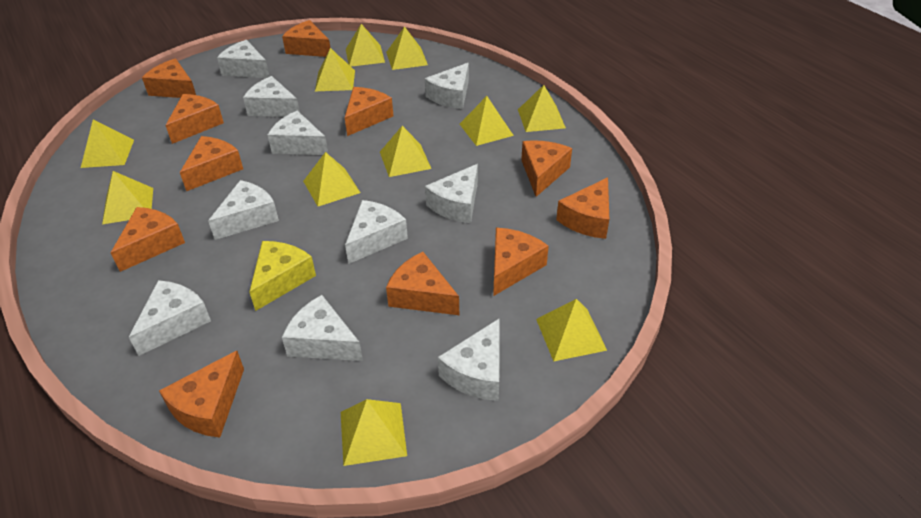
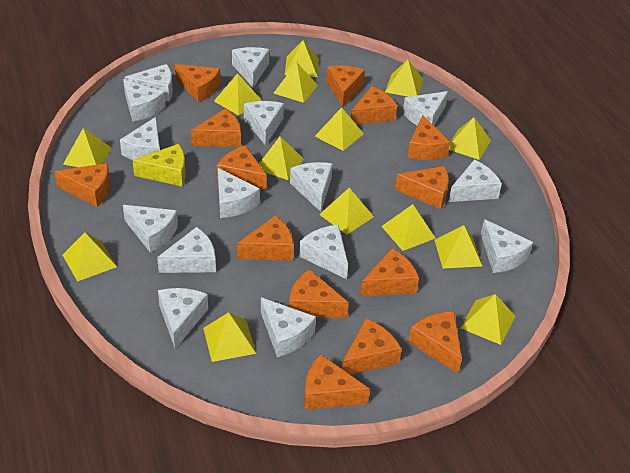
orange cheese: 11 -> 14
white cheese: 10 -> 15
yellow pyramid: 11 -> 14

